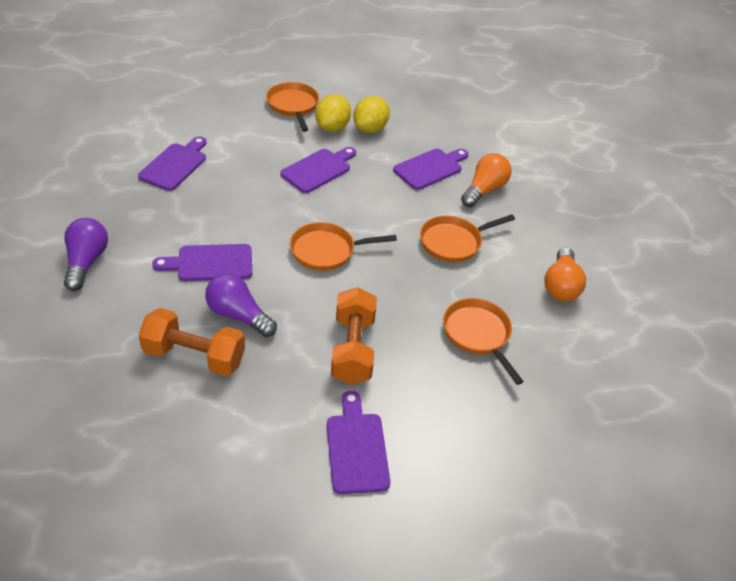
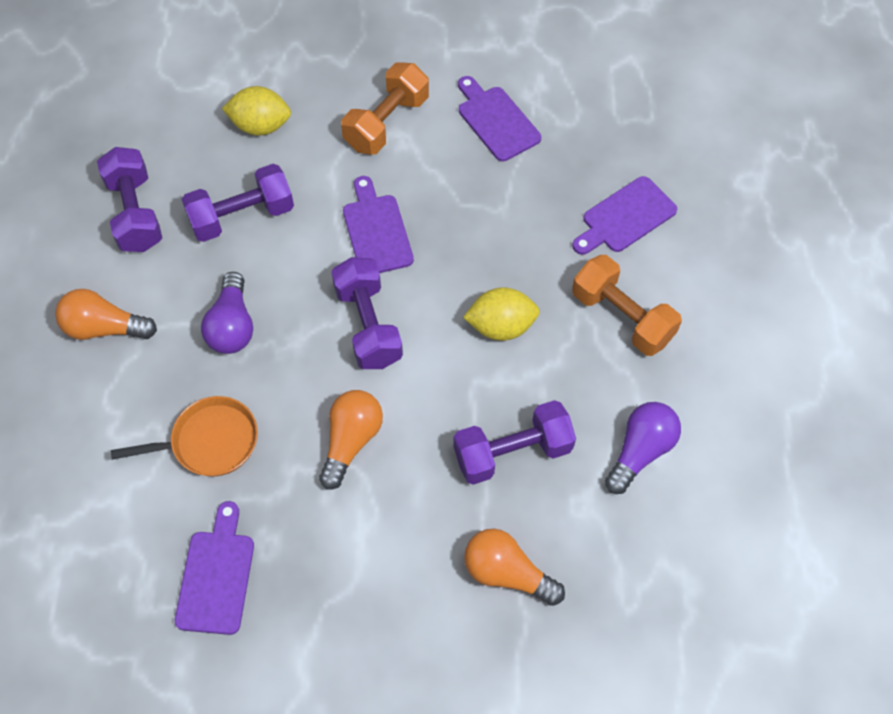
orange light bulb: 2 -> 3
orange pan: 4 -> 1
purple cutting board: 5 -> 4
purple dumbbell: 0 -> 4

